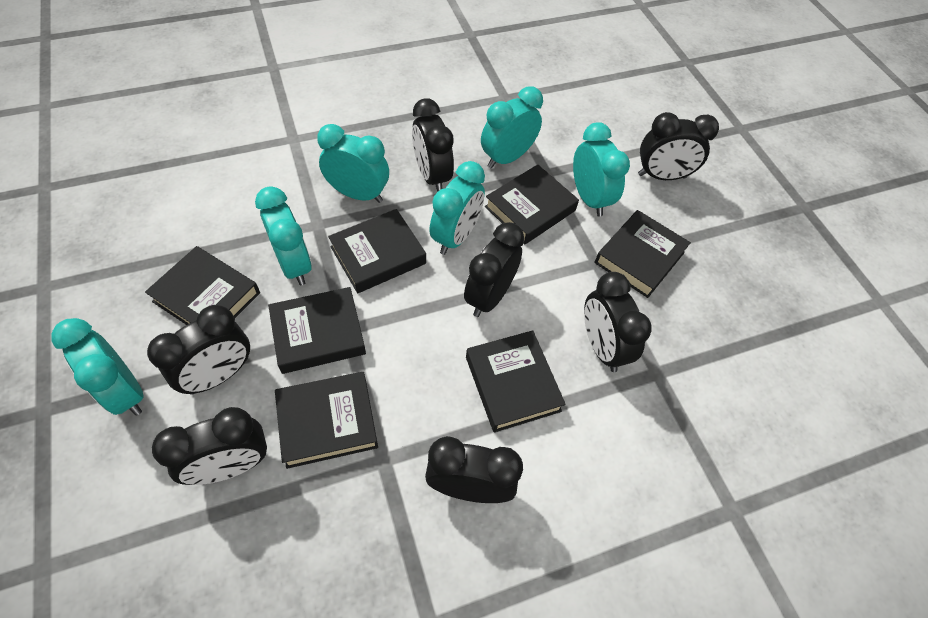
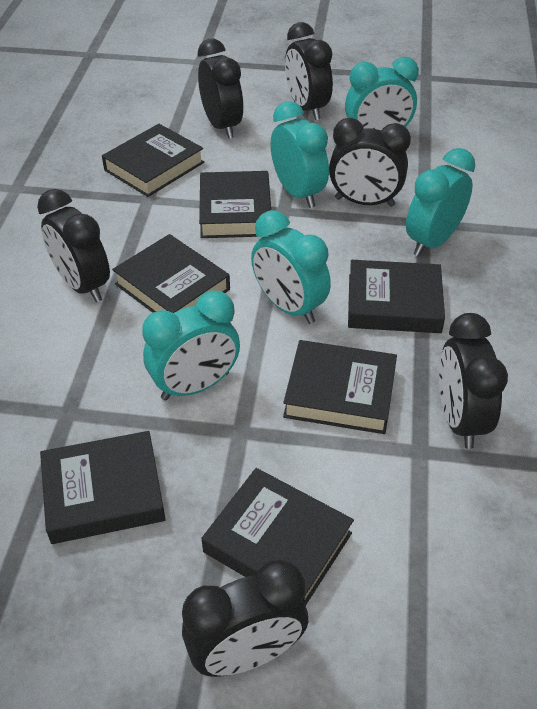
black clock: 7 -> 6
turquoise clock: 6 -> 5

